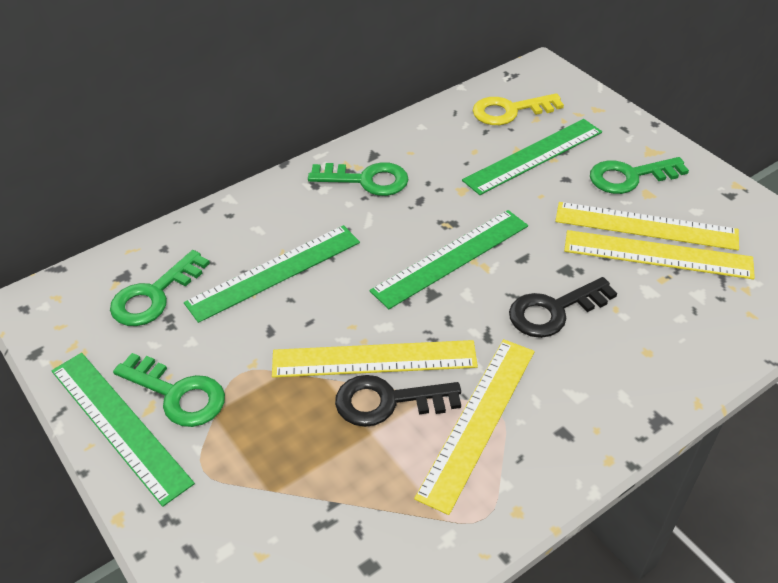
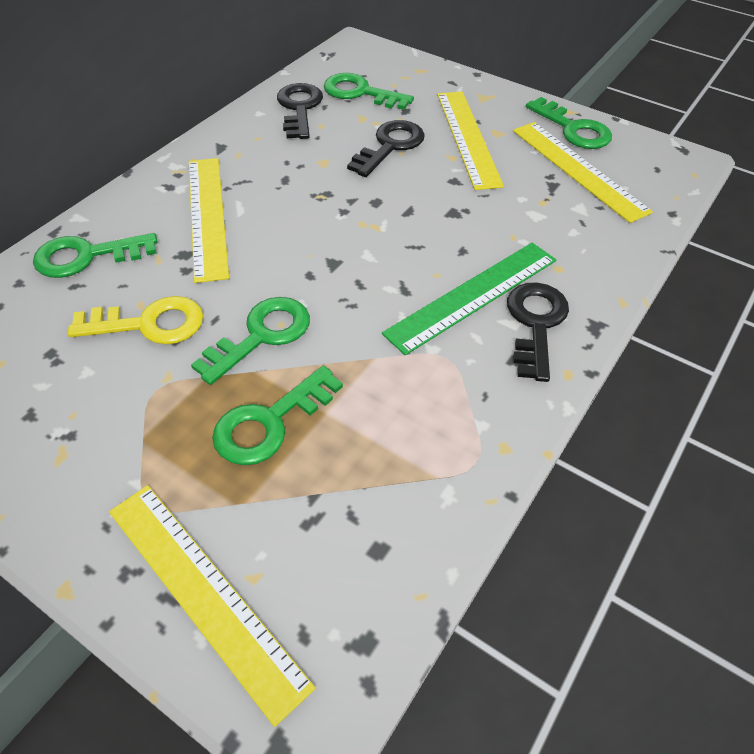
black key: 2 -> 3
green key: 4 -> 5
green ruler: 4 -> 1

